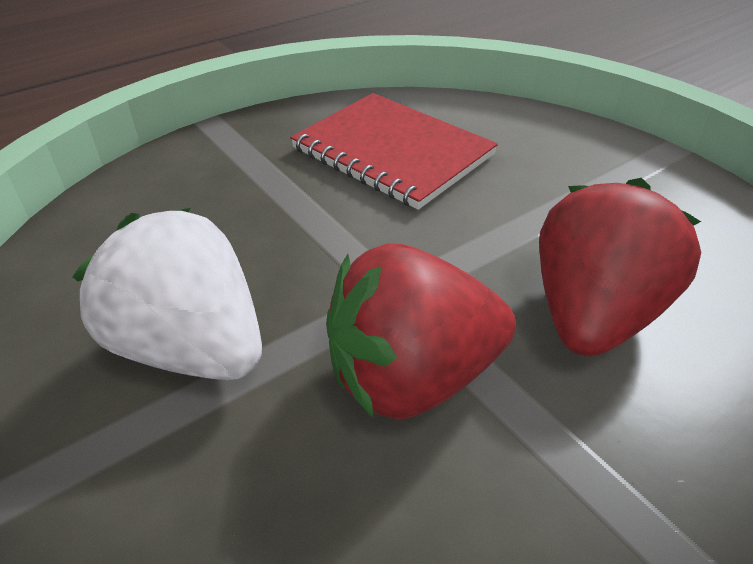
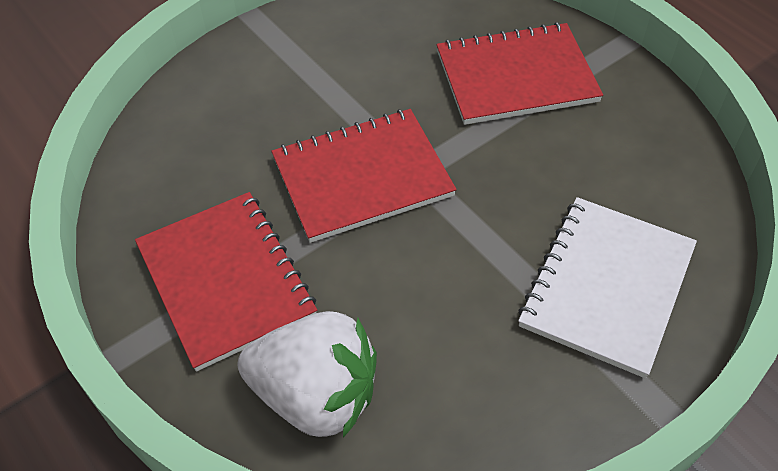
red notebook: 1 -> 3
red strawberry: 2 -> 0
white notebook: 0 -> 1

